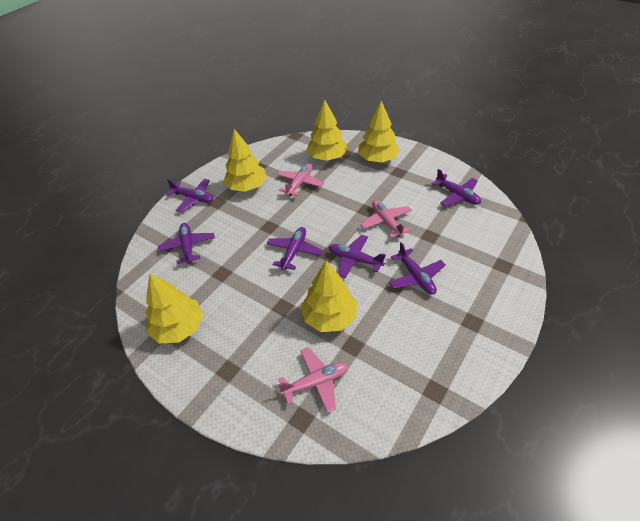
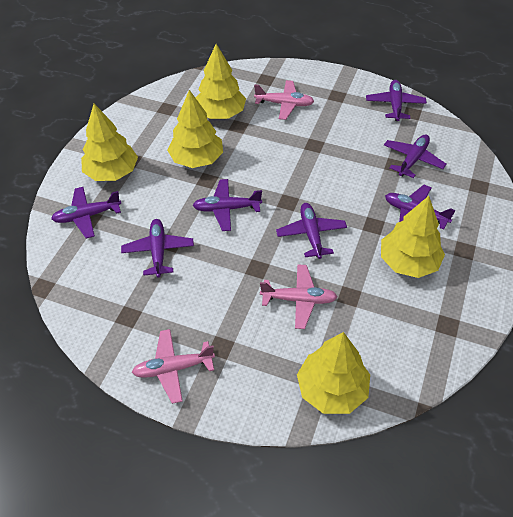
purple plane: 6 -> 7

